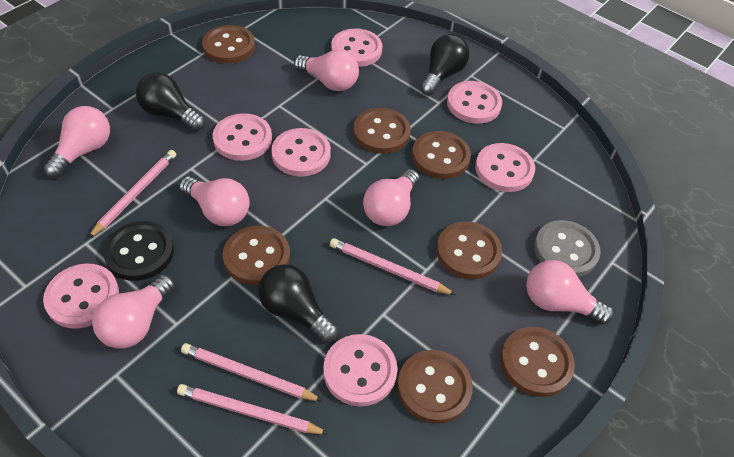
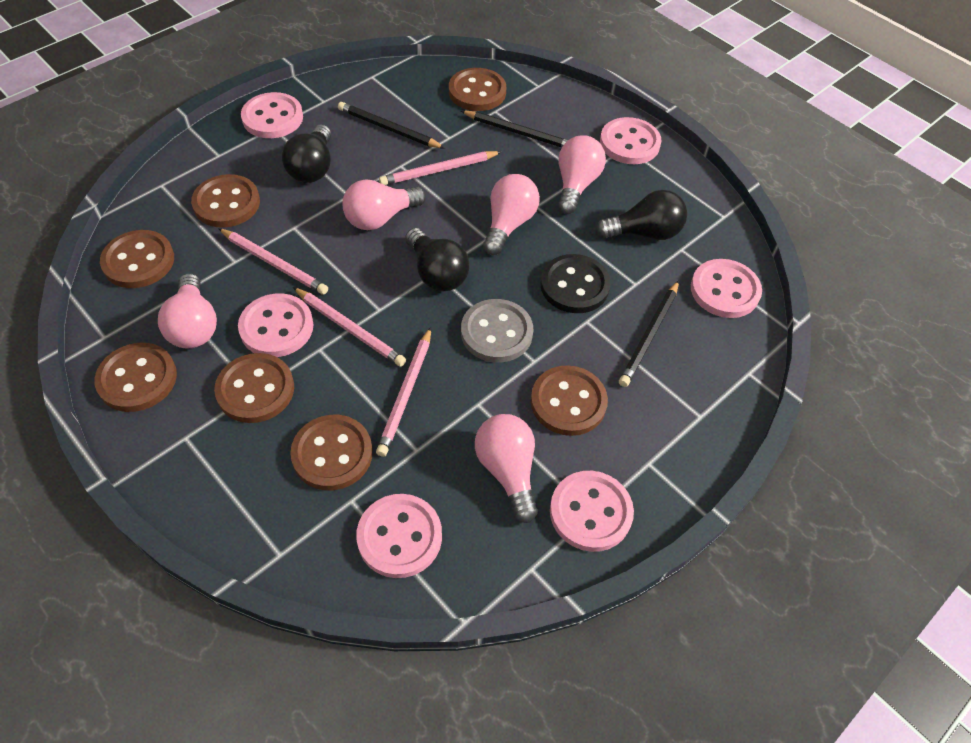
black pencil: 0 -> 3
pink button: 7 -> 6
pink light bulb: 6 -> 5

